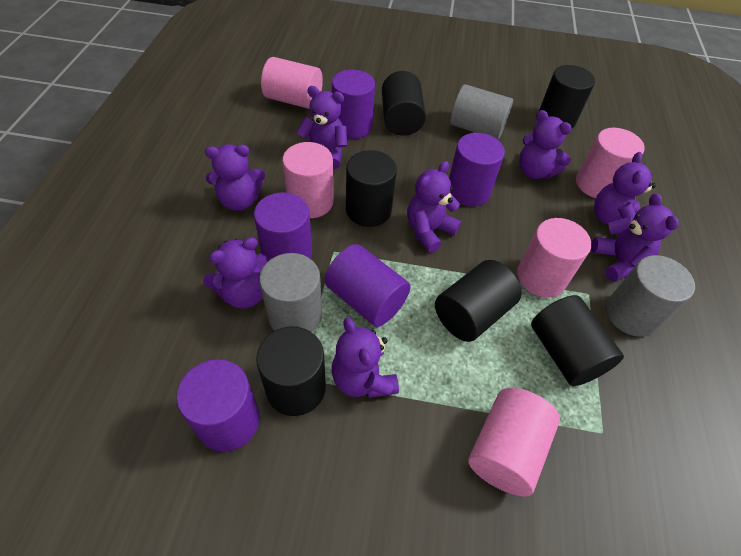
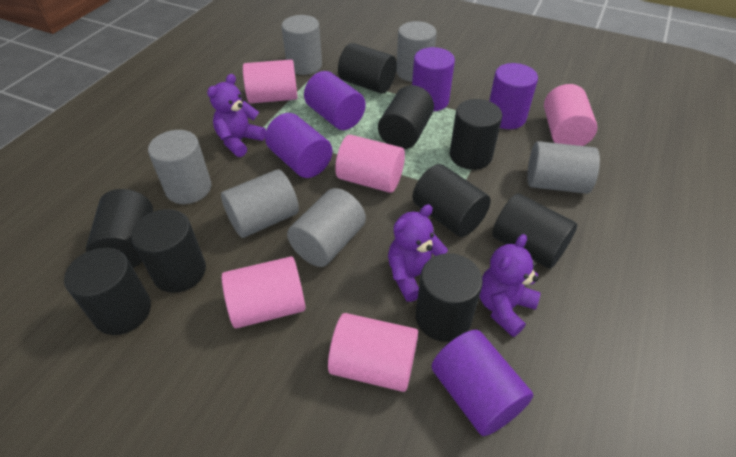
black cylinder: 6 -> 9
grey cylinder: 3 -> 6
purple teddy bear: 8 -> 3

